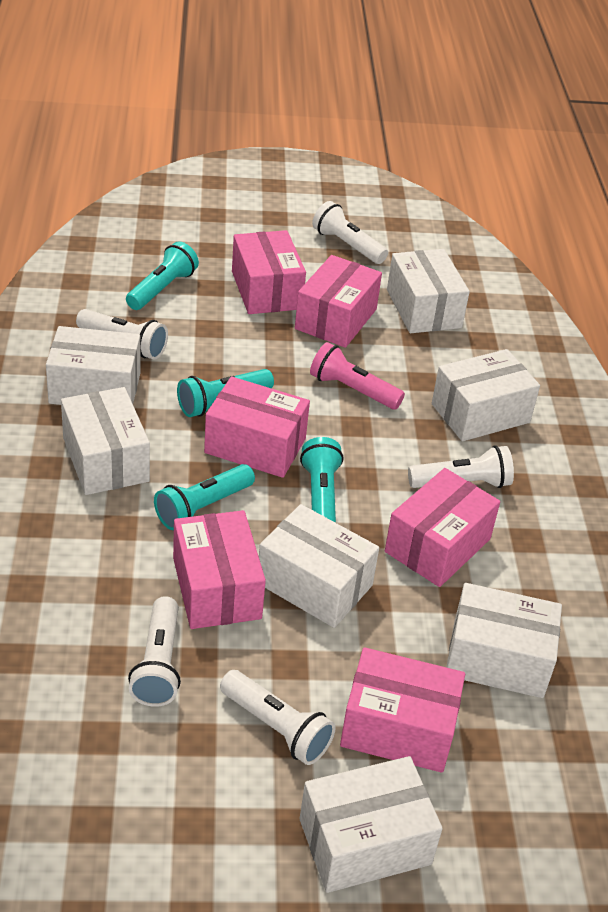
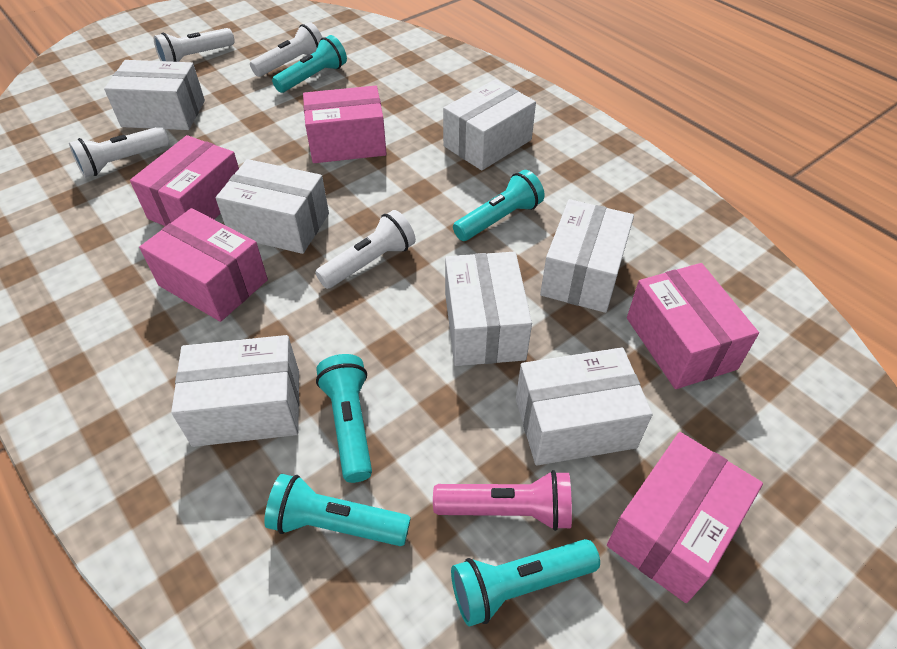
pink box: 6 -> 5
turquoise flashlight: 4 -> 5
white flashlight: 5 -> 4

